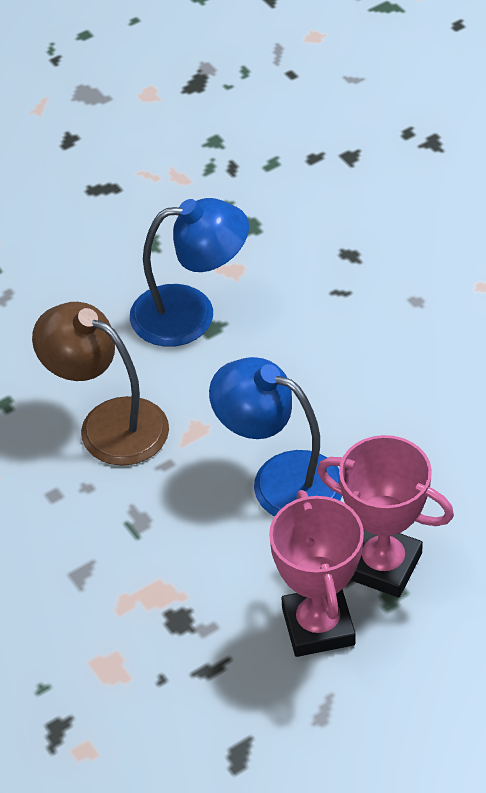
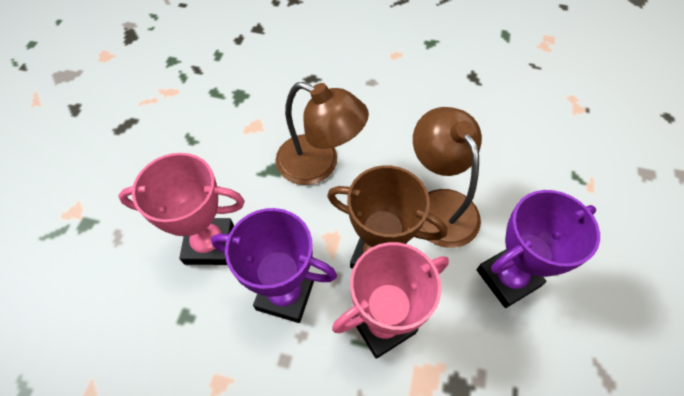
blue lamp: 2 -> 0
brown lamp: 1 -> 2
brown trophy: 0 -> 1
purple trophy: 0 -> 2

